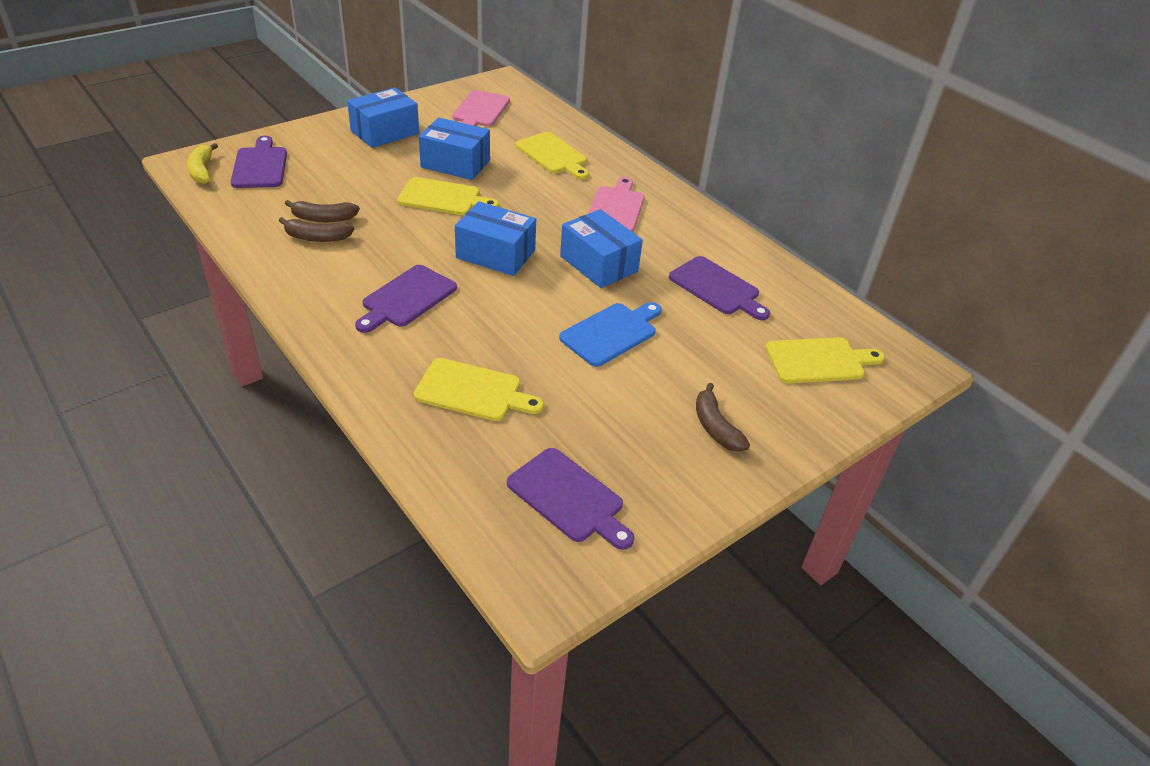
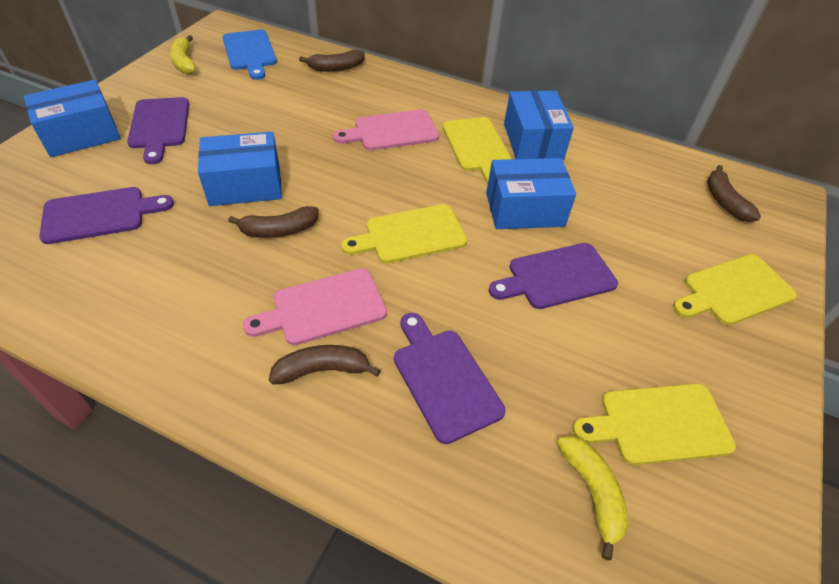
brown banana: 3 -> 4
yellow banana: 1 -> 2

